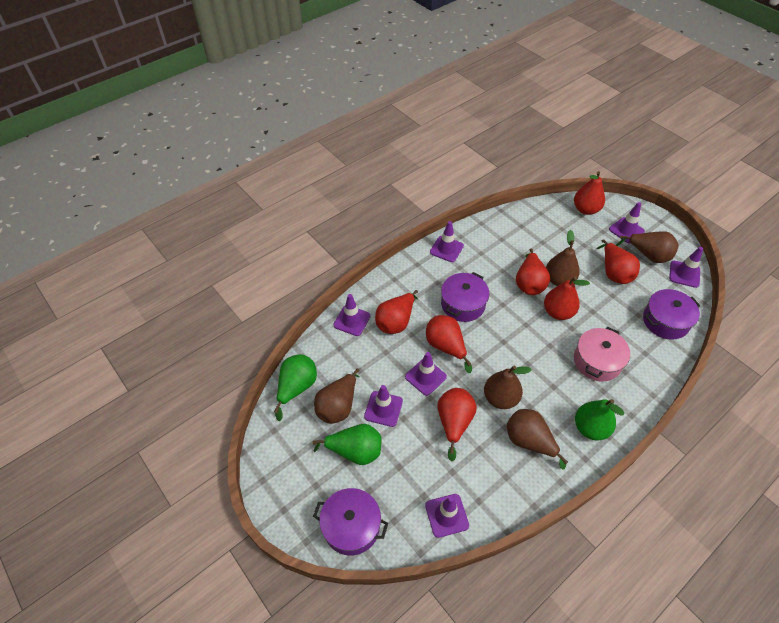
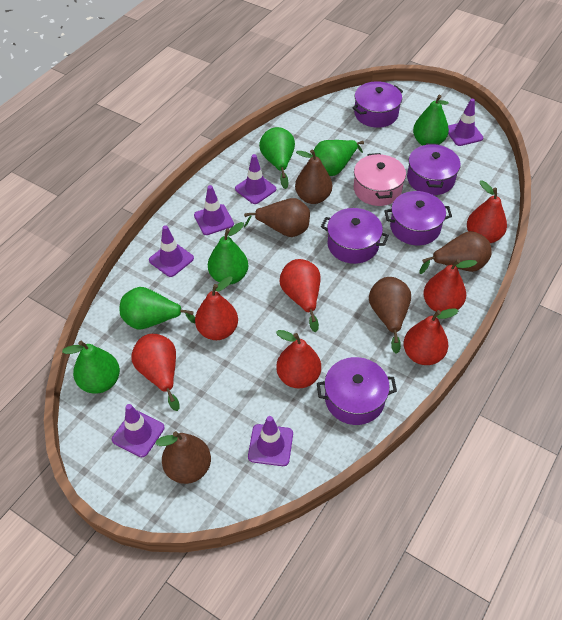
green pear: 3 -> 6
purple pot: 3 -> 5
purple traffic cone: 7 -> 6

